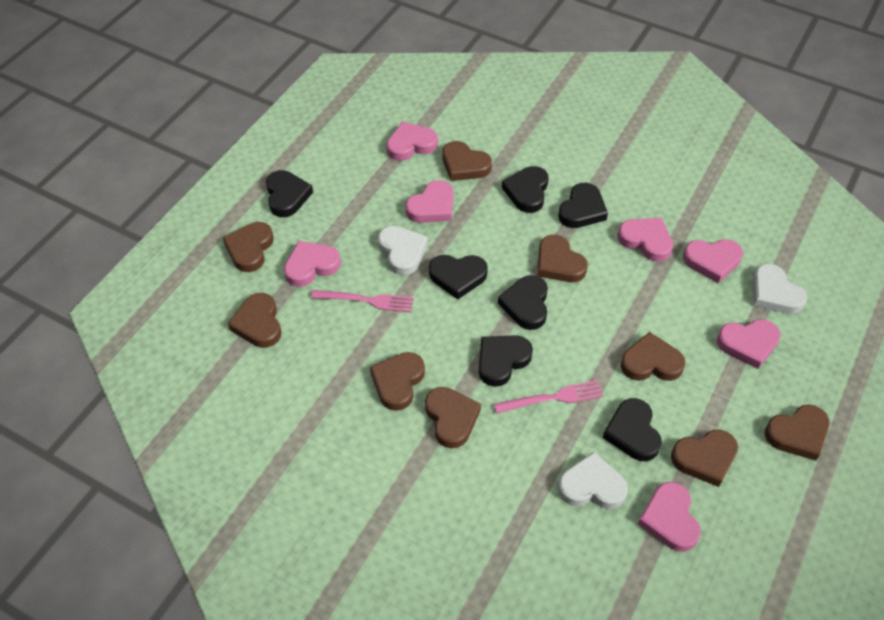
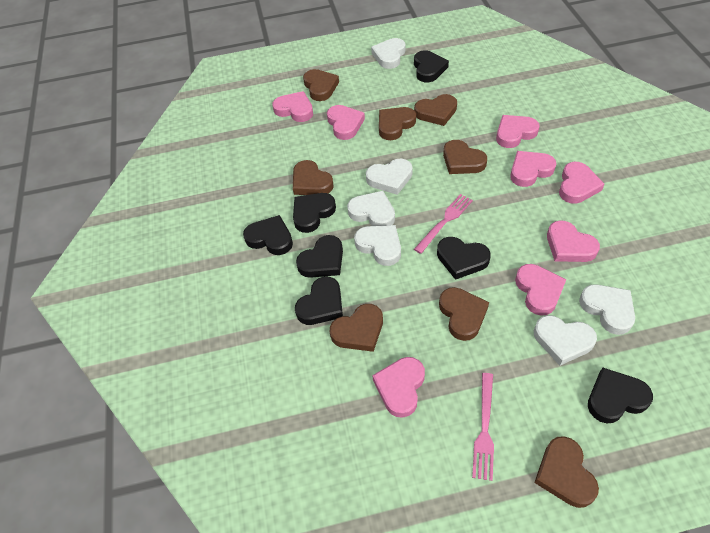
brown heart: 9 -> 8
pink heart: 7 -> 8
white heart: 3 -> 6

